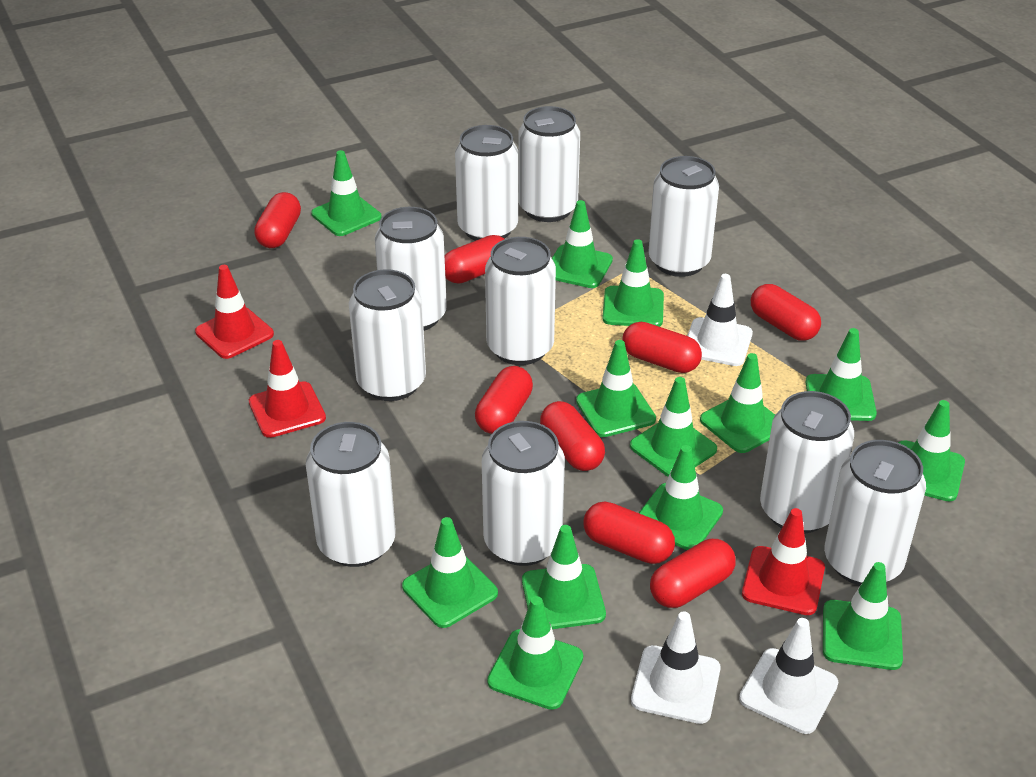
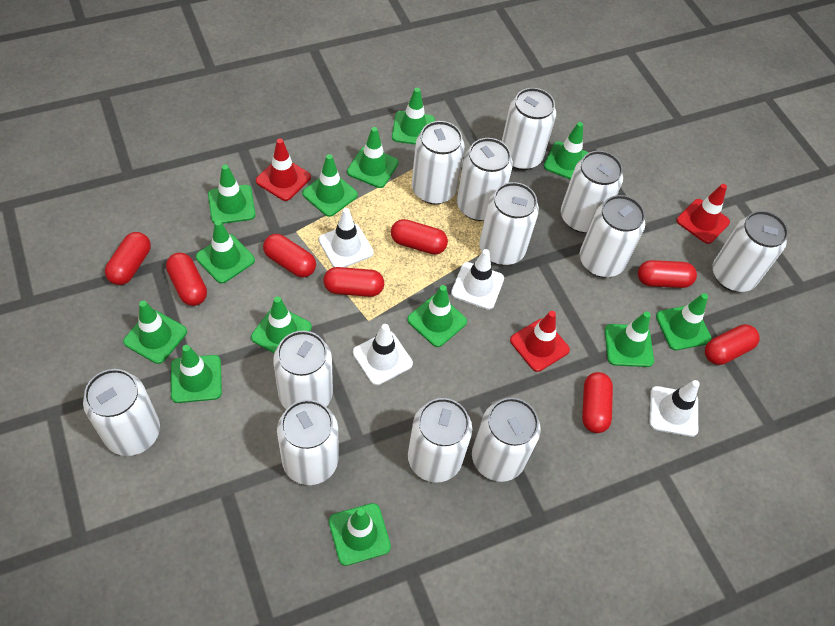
white can: 10 -> 12
white traffic cone: 3 -> 4

